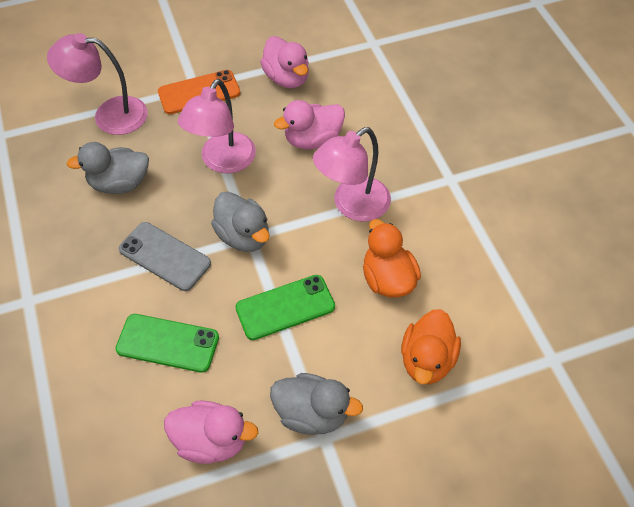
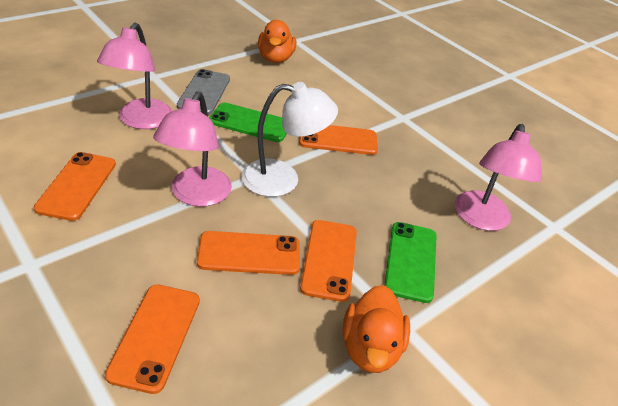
grey duck: 3 -> 0
orange phone: 1 -> 5
pink duck: 3 -> 0
white lamp: 0 -> 1

